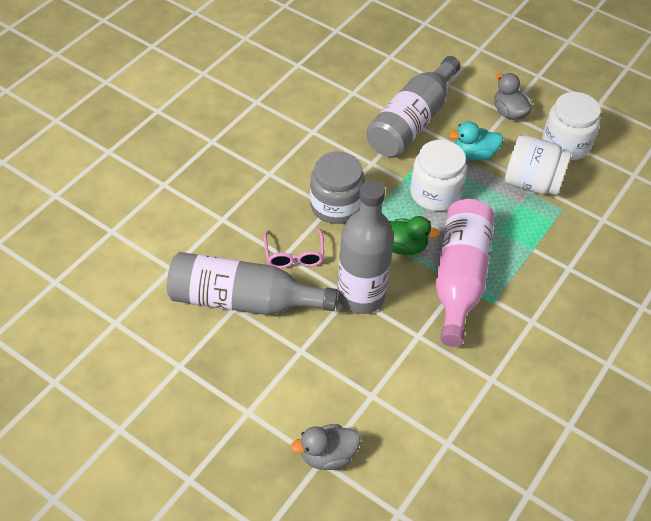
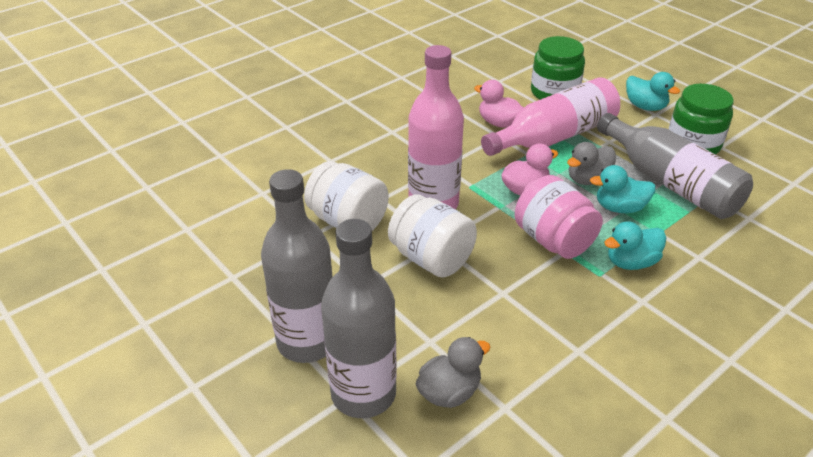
green duck: 1 -> 0
green jar: 0 -> 2
grey jar: 1 -> 0
pink bottle: 1 -> 2
pink duck: 0 -> 2
pink glasses: 1 -> 0
pink jar: 0 -> 1
turquoise duck: 1 -> 3
white jar: 3 -> 2

